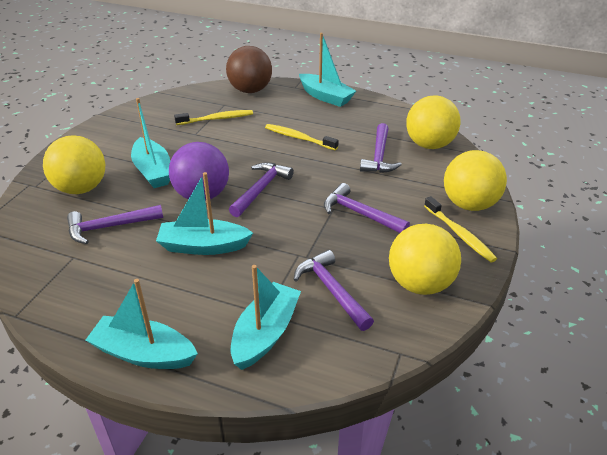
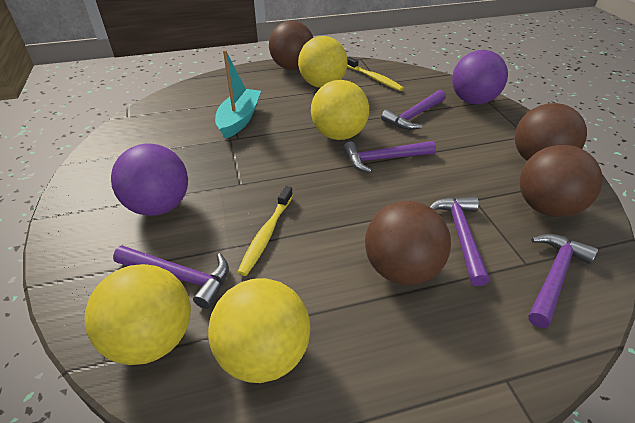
brown ball: 1 -> 4
purple ball: 1 -> 2
turquoise boat: 5 -> 1
yellow toothbrush: 3 -> 2

